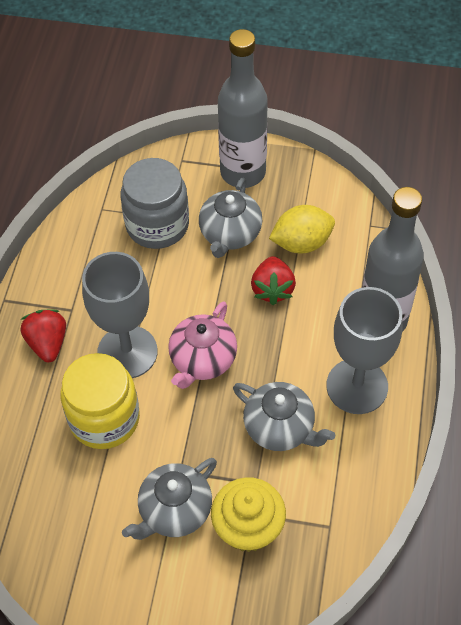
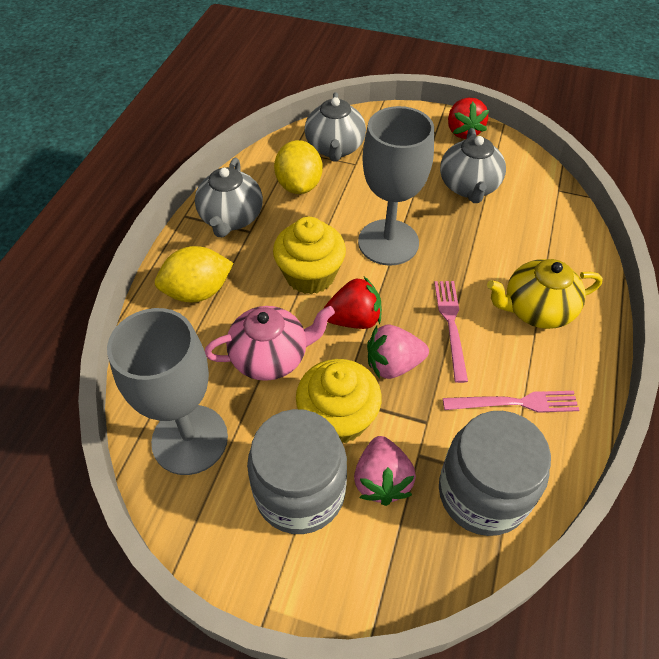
grey bottle: 2 -> 0
grey jar: 1 -> 2
pink fork: 0 -> 2
pink strawberry: 0 -> 2
yellow cupcake: 1 -> 2
yellow jar: 1 -> 0
yellow lemon: 1 -> 2
yellow teapot: 0 -> 1

